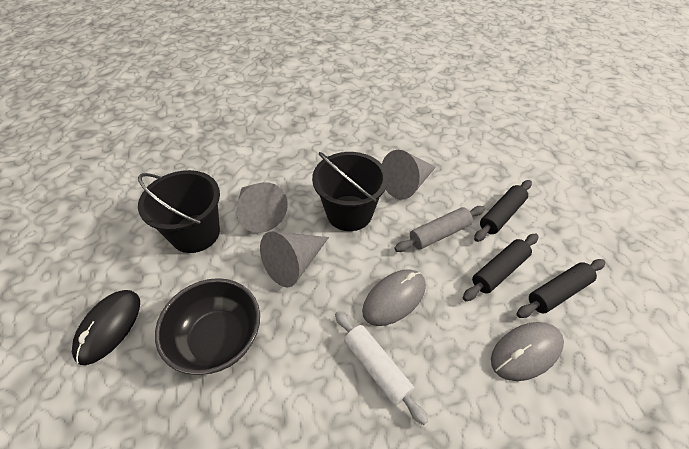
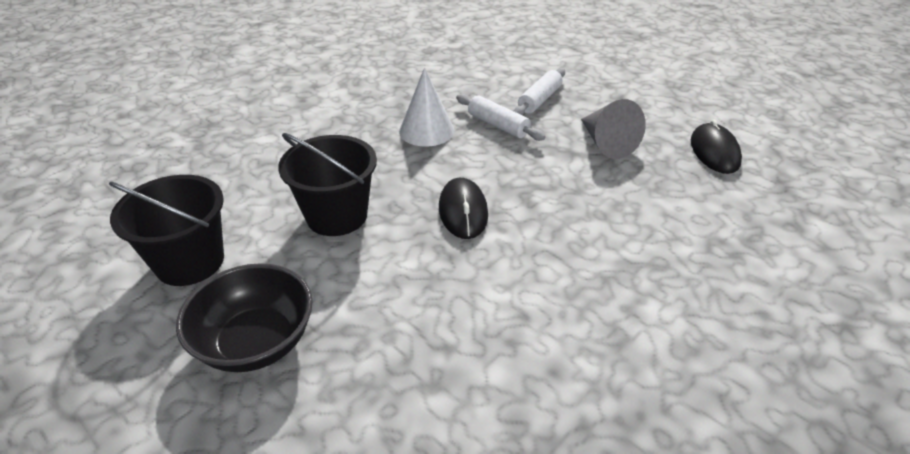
black mouse: 1 -> 2
black rolling pin: 3 -> 0
grey cone: 3 -> 1
grey mouse: 2 -> 0
grey rolling pin: 1 -> 0
white cone: 0 -> 1
white rolling pin: 1 -> 2

